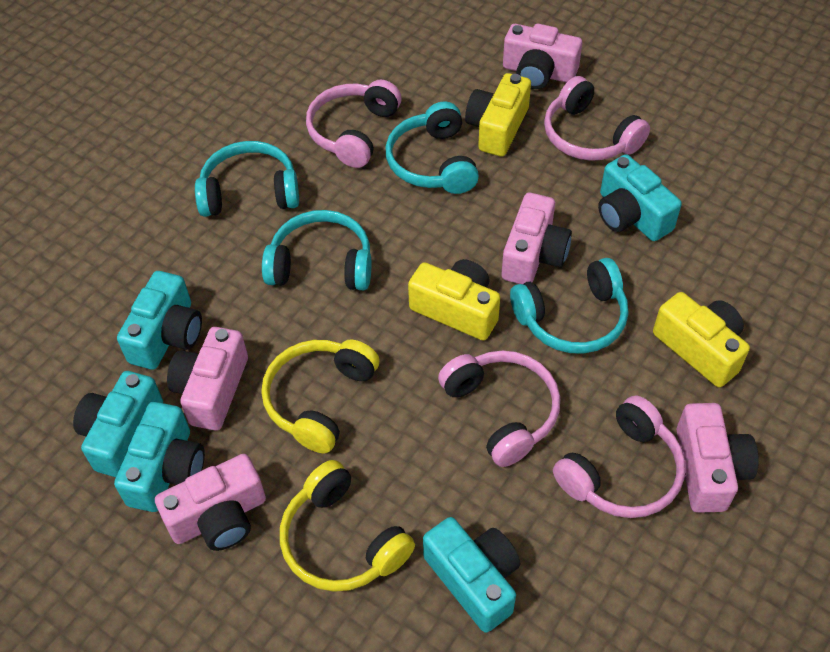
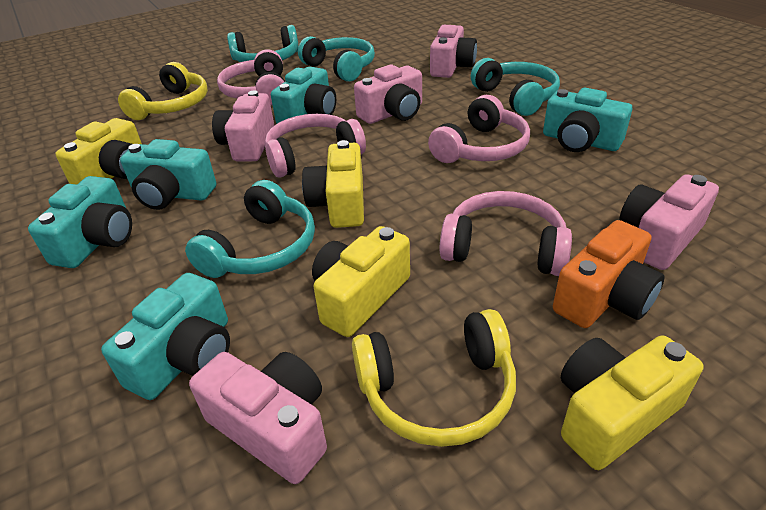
orange camera: 0 -> 1
yellow camera: 3 -> 4

